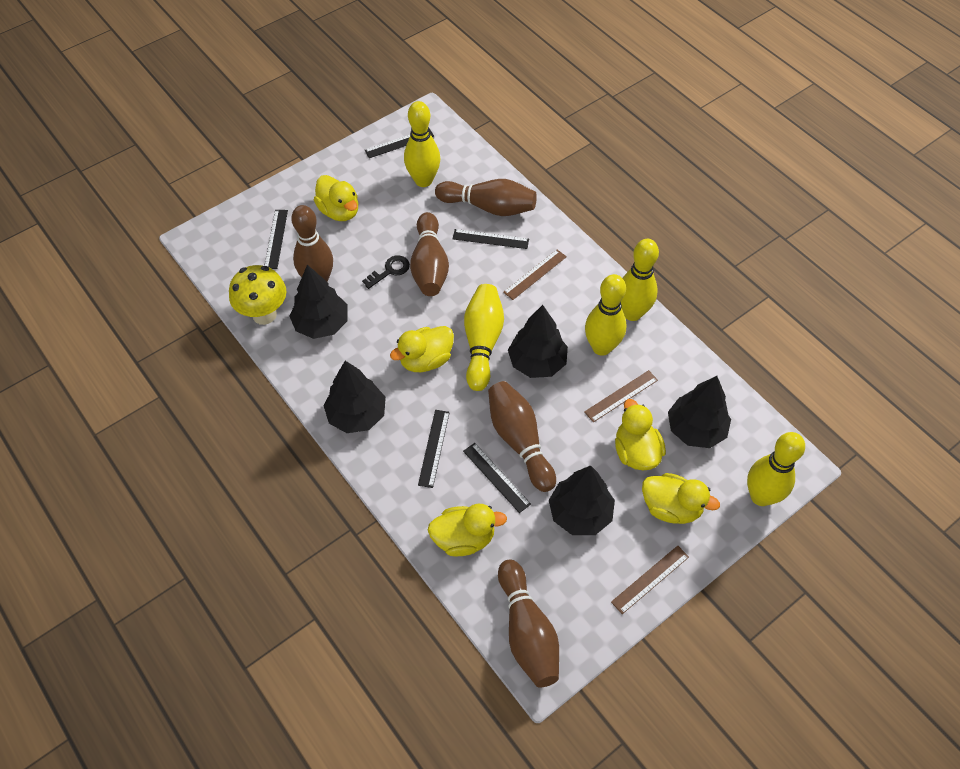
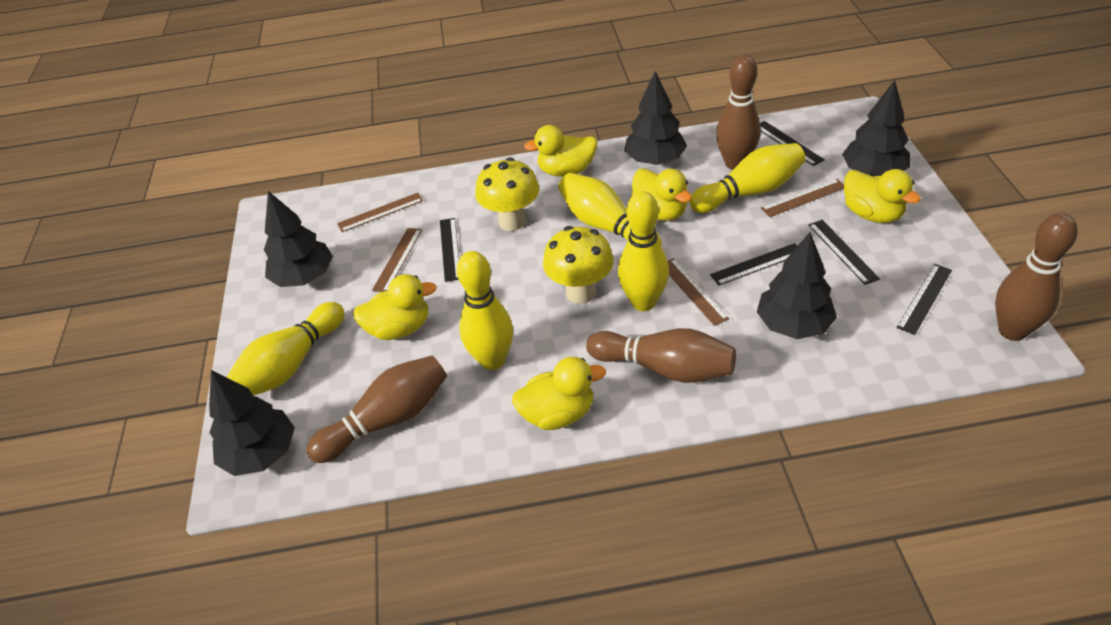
black key: 1 -> 0
brown bowling pin: 5 -> 4
brown ruler: 3 -> 4
yellow mushroom: 1 -> 2

